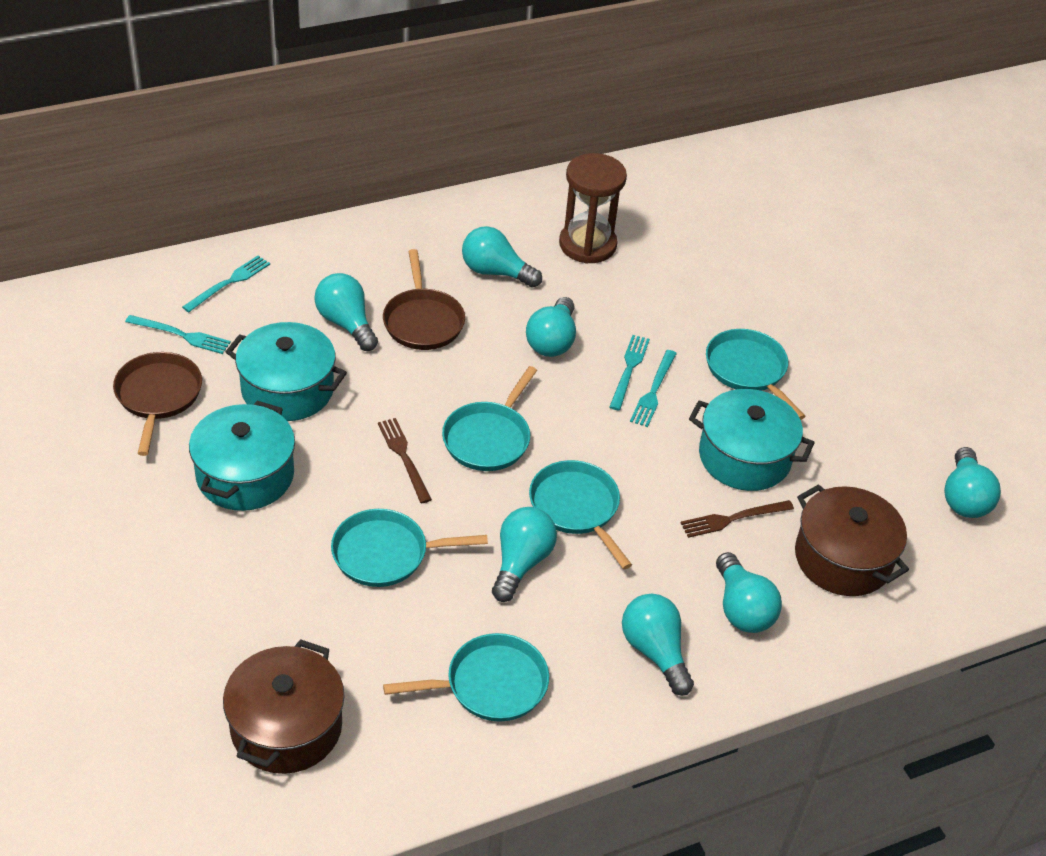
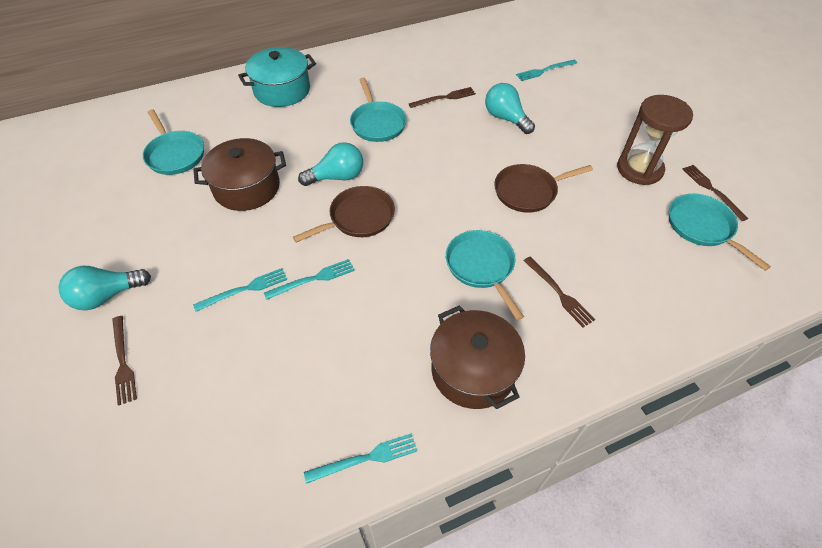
brown fork: 2 -> 4
turquoise light bulb: 7 -> 3
turquoise pan: 5 -> 4
turquoise pot: 3 -> 1

